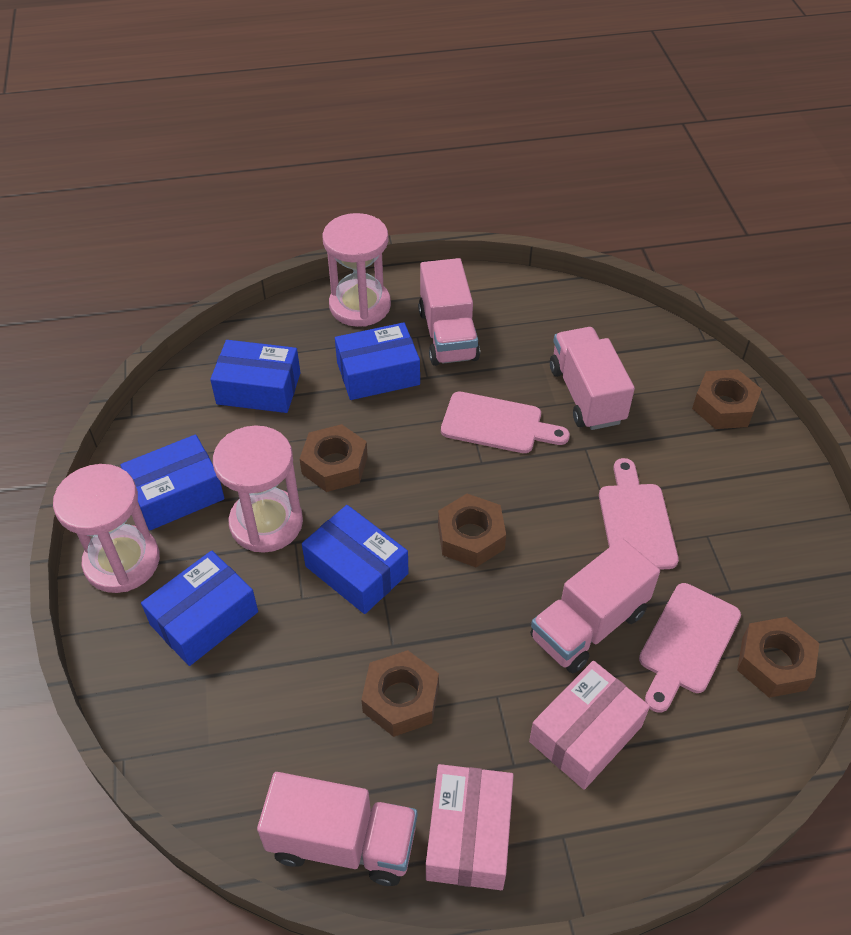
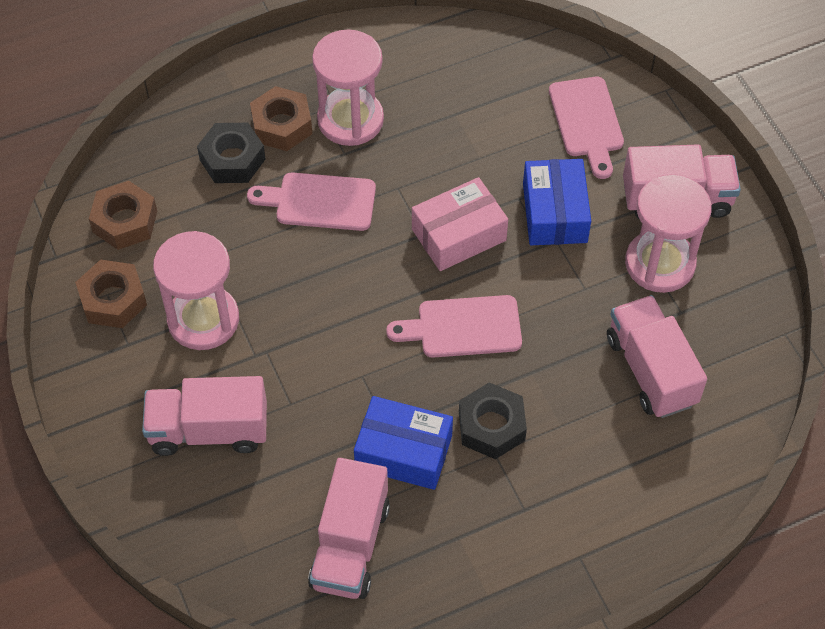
black nut: 0 -> 2
blue box: 5 -> 2
brown nut: 5 -> 3
pink box: 2 -> 1

